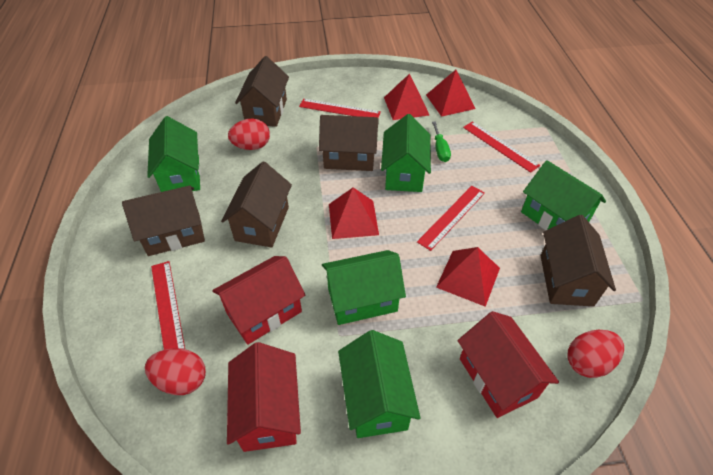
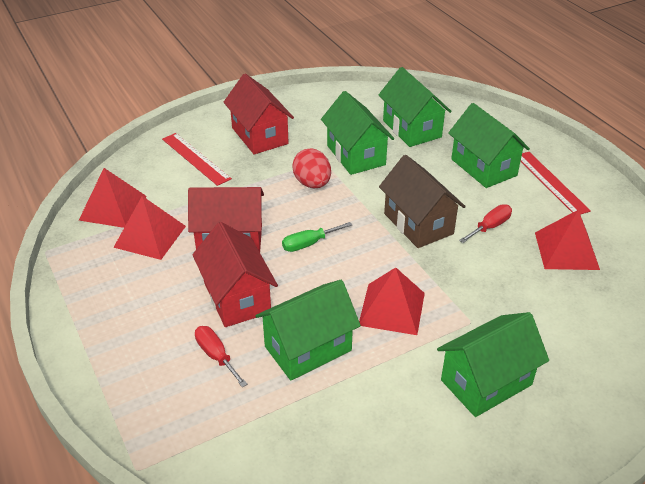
brown house: 5 -> 1
red egg: 3 -> 1
red ruler: 4 -> 2
red screwdriver: 0 -> 2

